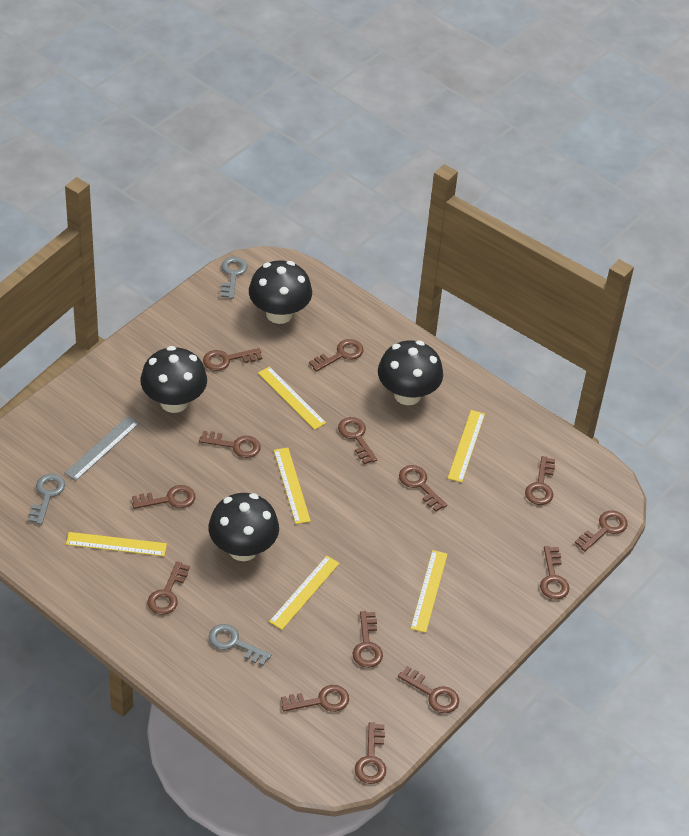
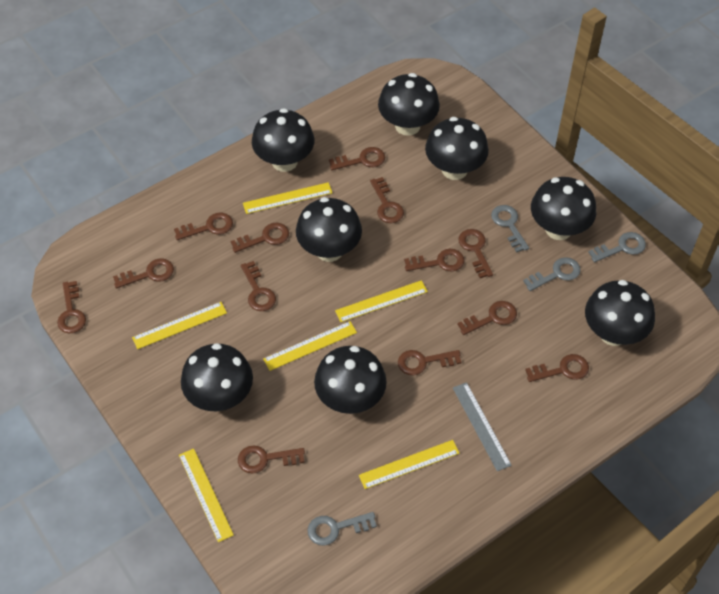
black mushroom: 4 -> 8
brown key: 14 -> 13
grey key: 3 -> 4

